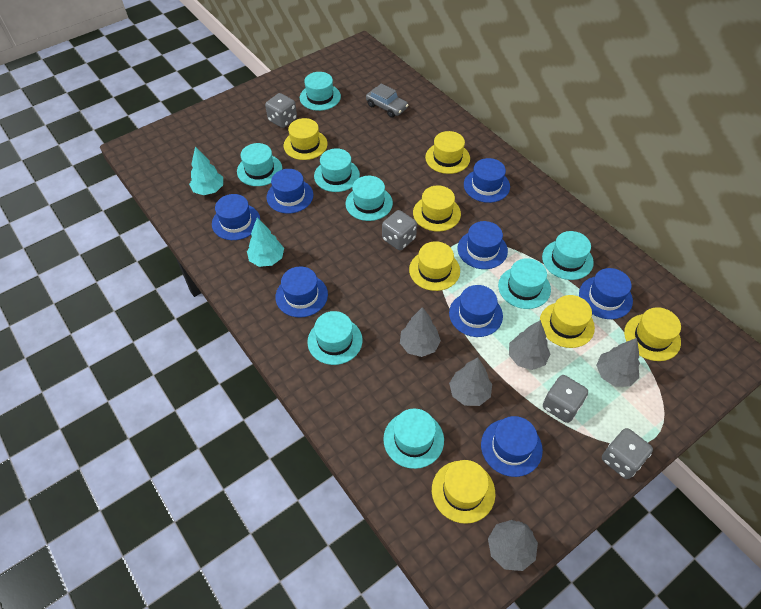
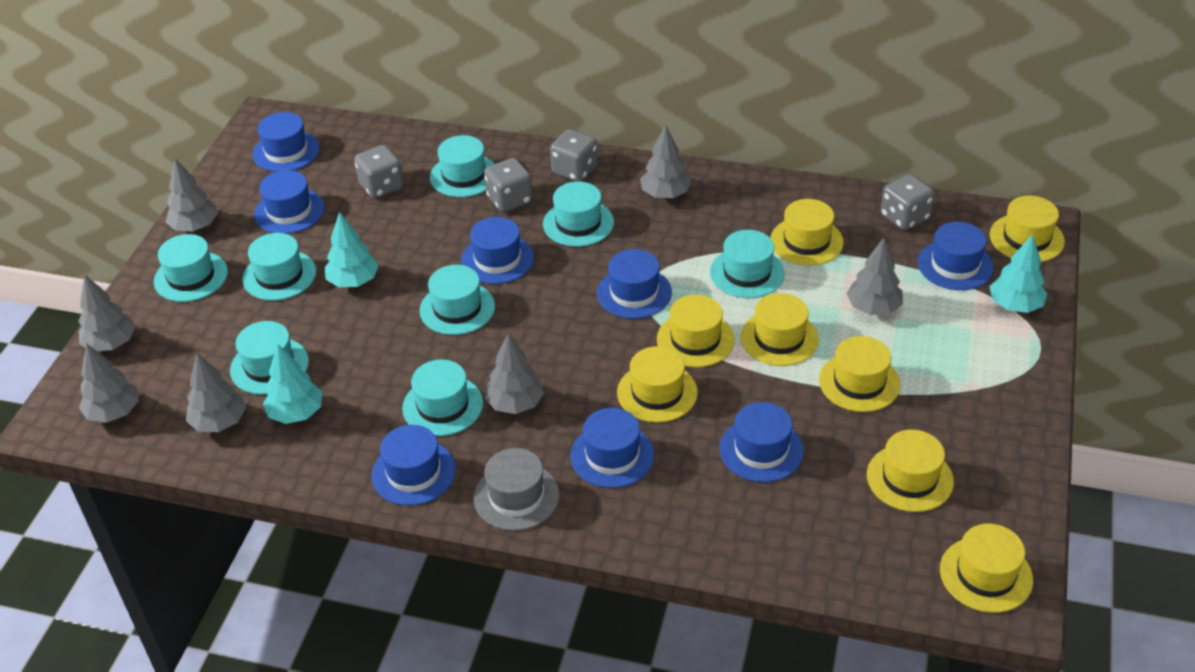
grey car: 1 -> 0
grey hat: 0 -> 1
grey tree: 5 -> 7
turquoise tree: 2 -> 3
yellow hat: 7 -> 8

